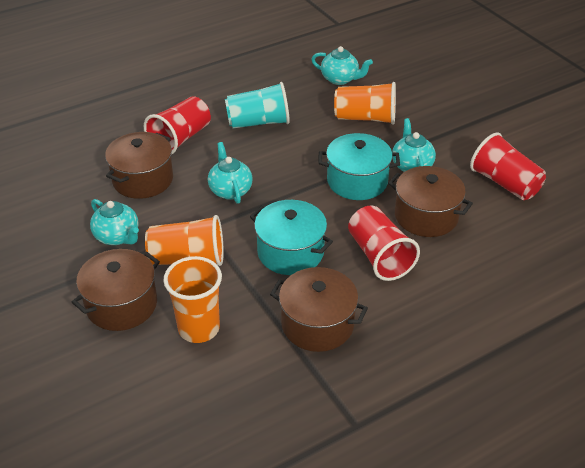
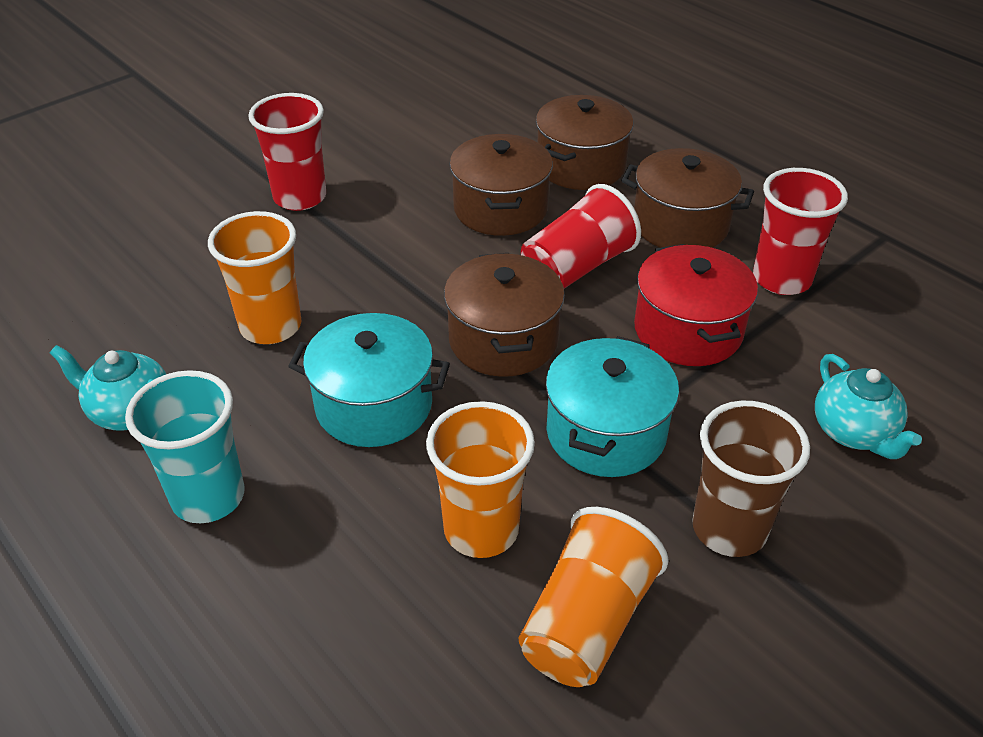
brown cup: 0 -> 1
red pot: 0 -> 1
turquoise teapot: 4 -> 2

